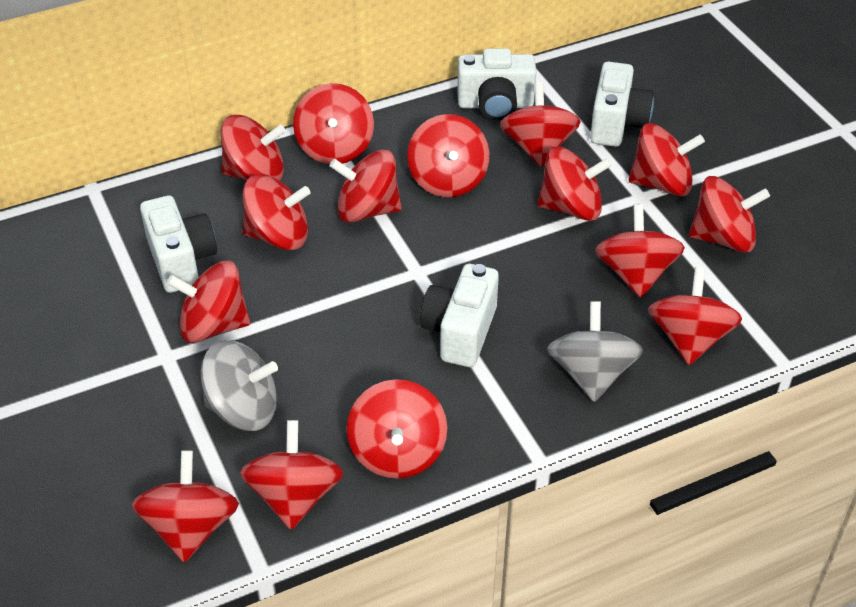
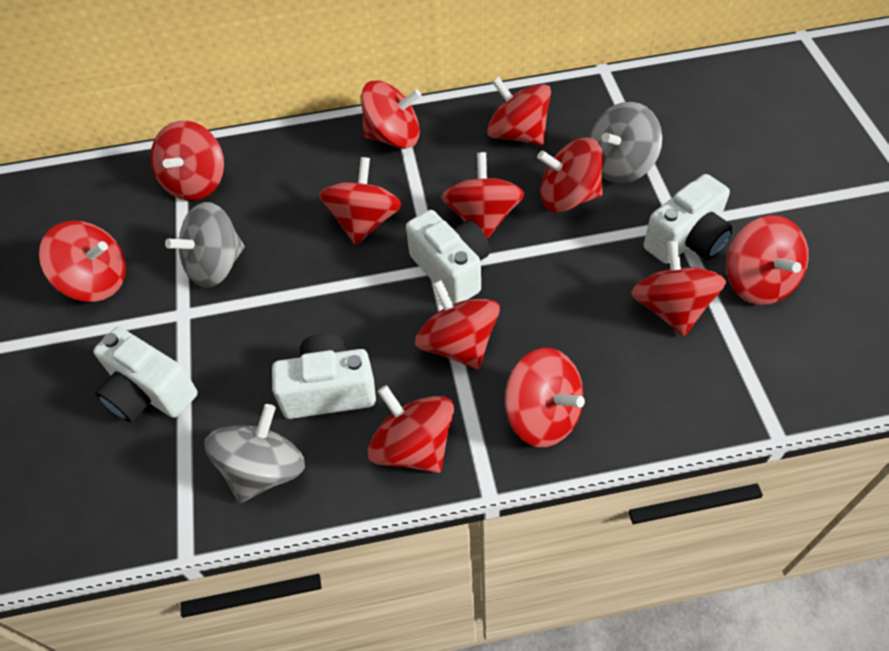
grey spinning top: 2 -> 3
red spinning top: 15 -> 12

